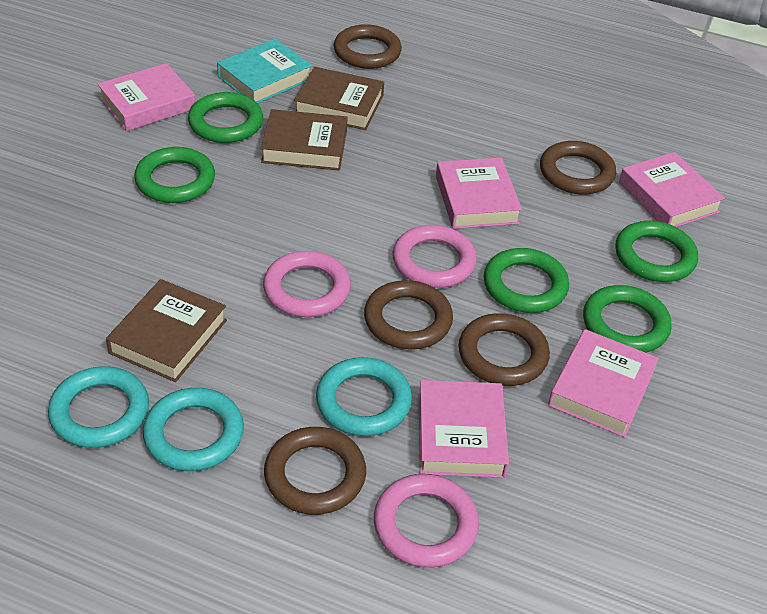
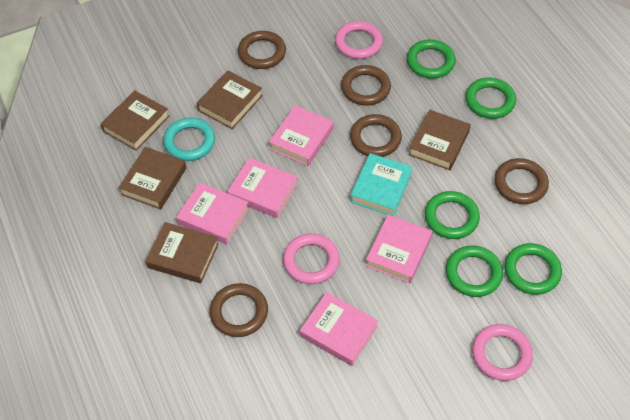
brown book: 3 -> 5
turquoise ring: 3 -> 1

